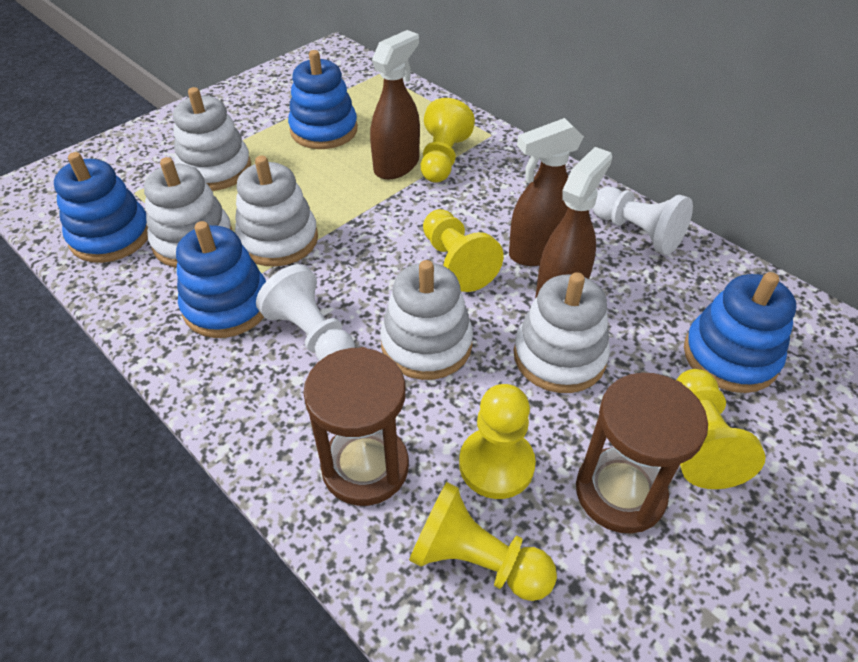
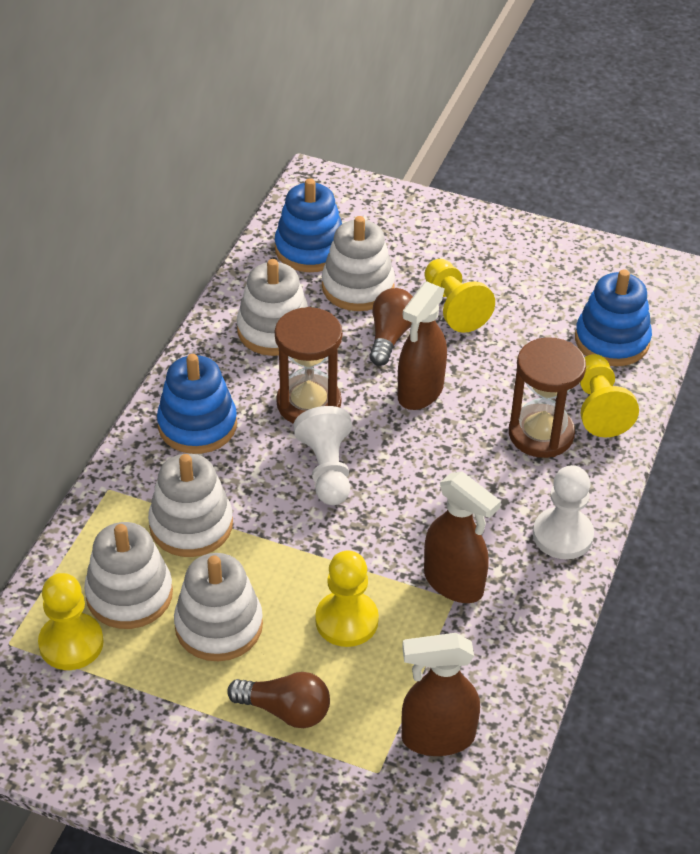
blue stacking toy: 4 -> 3
brown light bulb: 0 -> 2
yellow pawn: 5 -> 4

